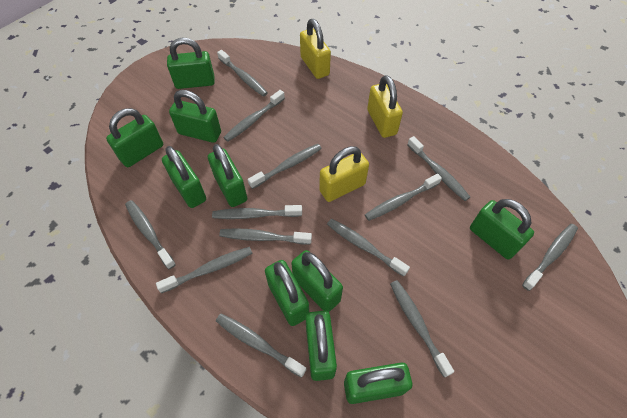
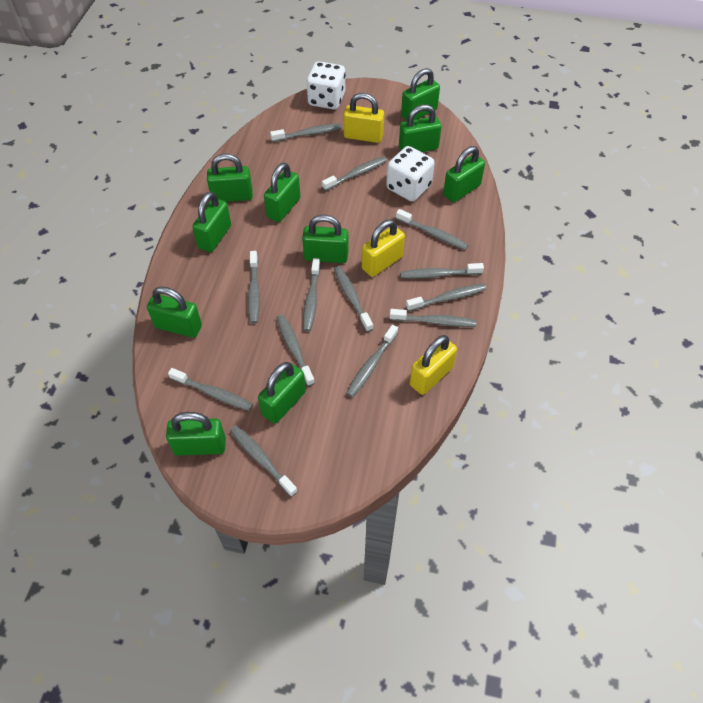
white dice: 0 -> 2

